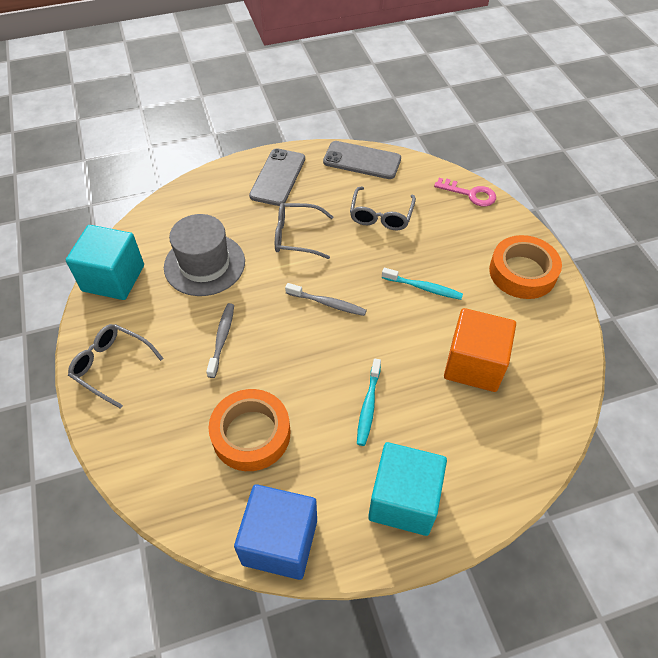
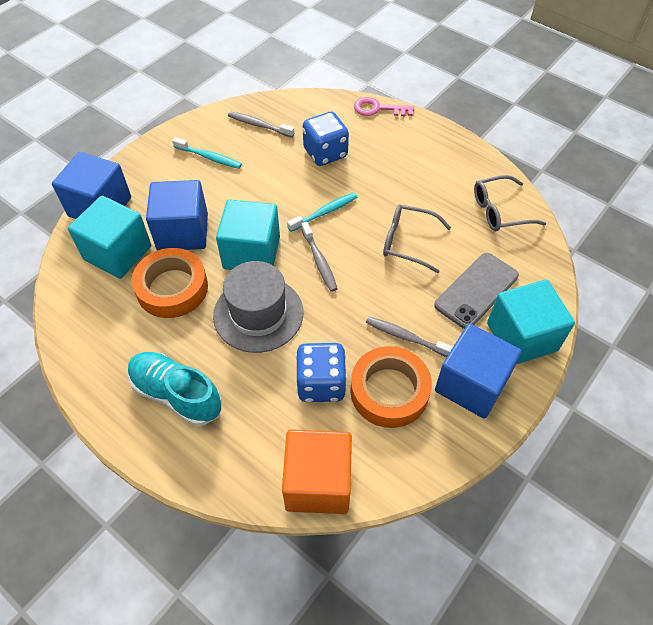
blue cube: 1 -> 3
blue dice: 0 -> 2
grey glasses: 3 -> 2
grey phone: 2 -> 1
grey toothbrush: 2 -> 3
turquoise cube: 2 -> 3
turquoise shoe: 0 -> 1

